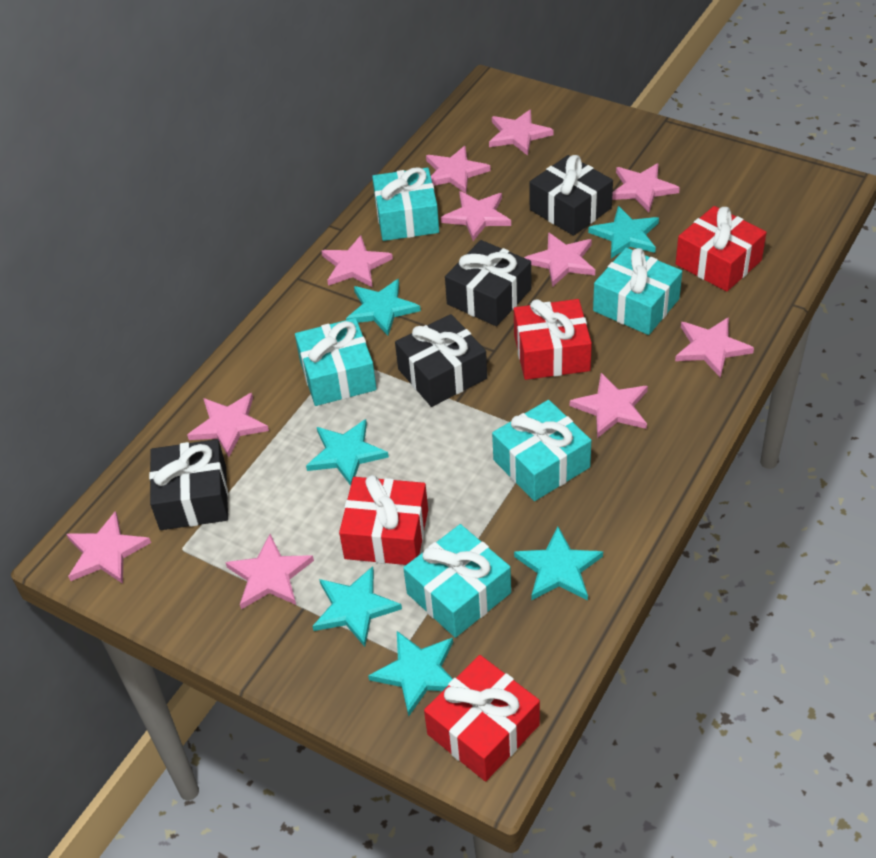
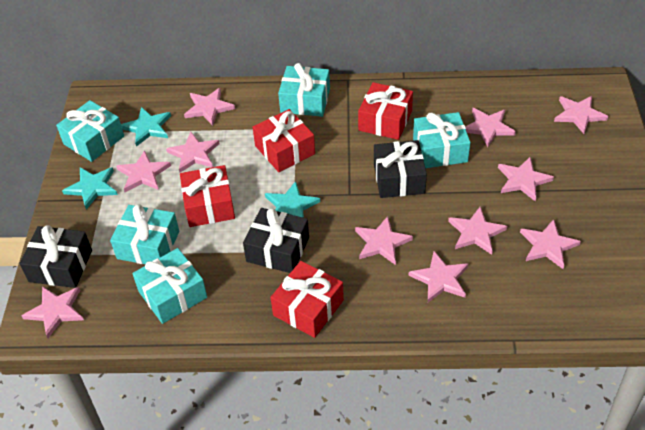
black gift: 4 -> 3
turquoise star: 6 -> 3

